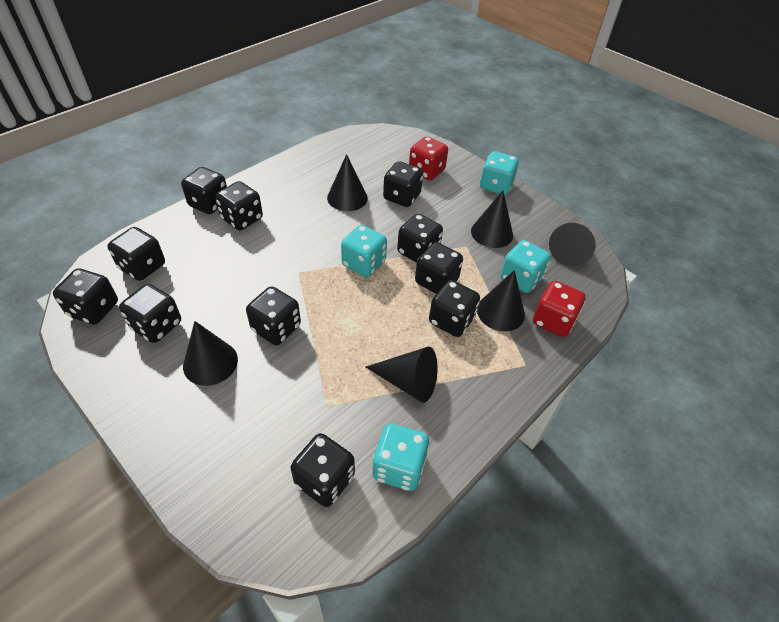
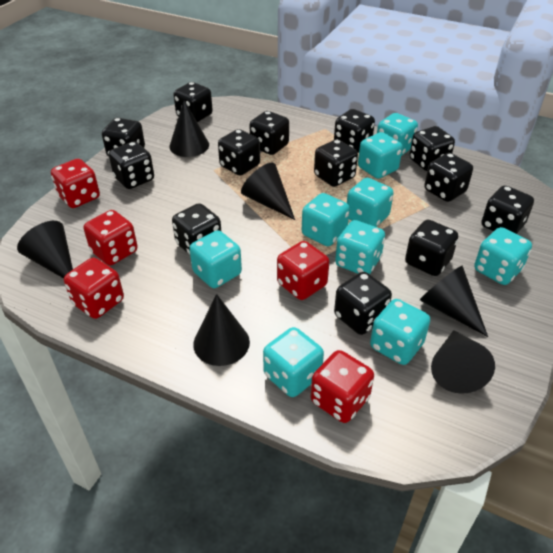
black dice: 11 -> 13
red dice: 2 -> 5
turquoise dice: 4 -> 9

